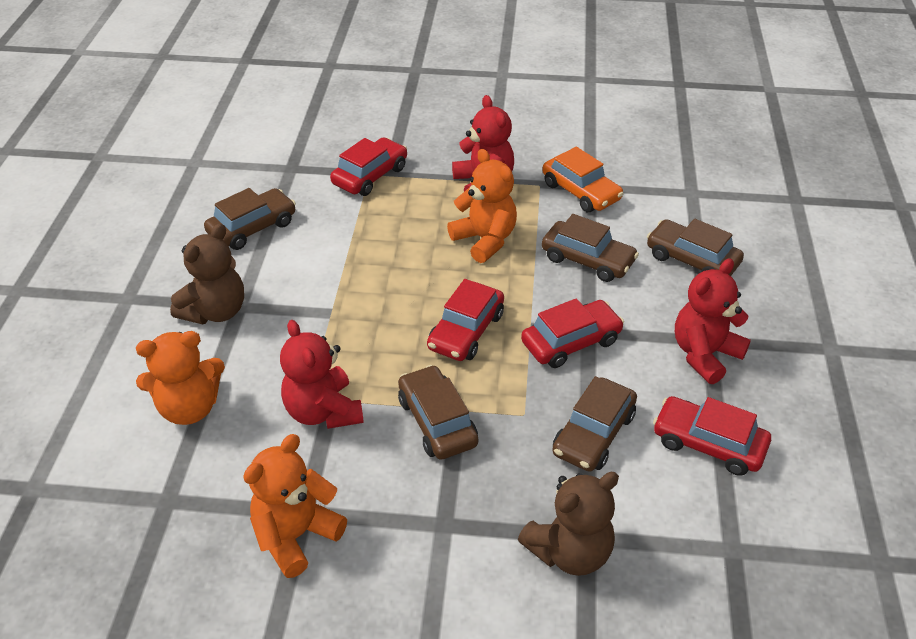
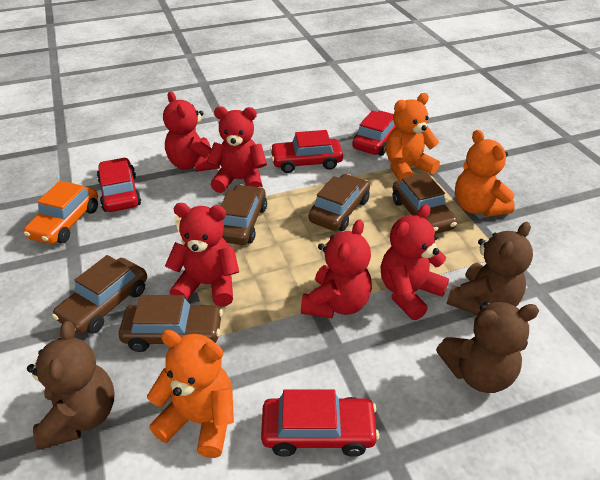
brown teddy bear: 2 -> 3
red teddy bear: 3 -> 5

